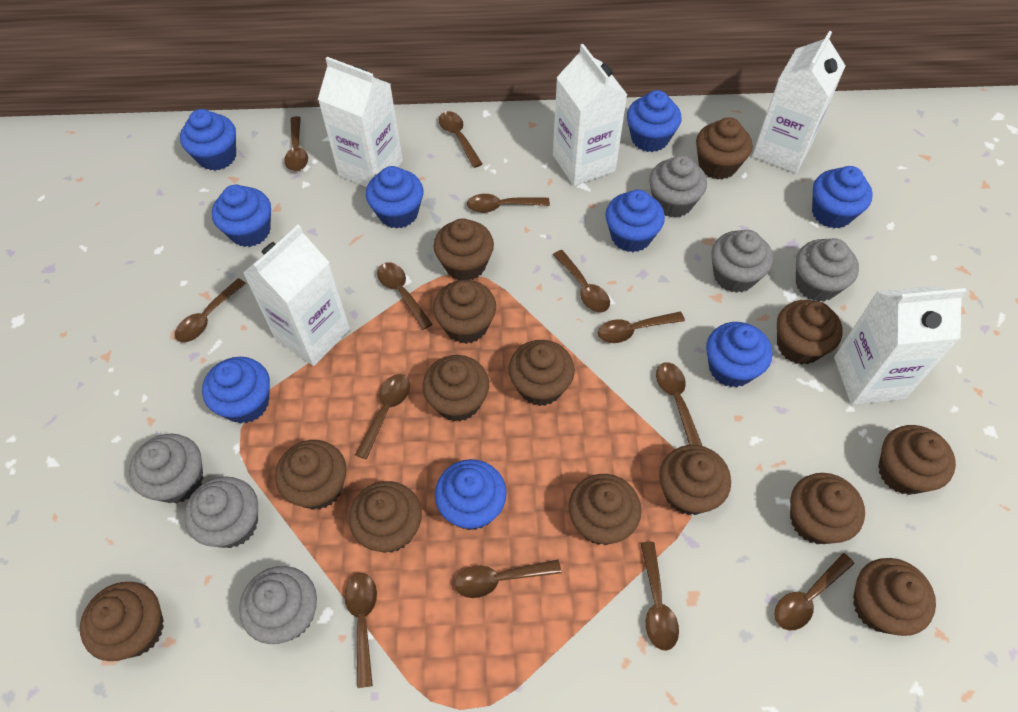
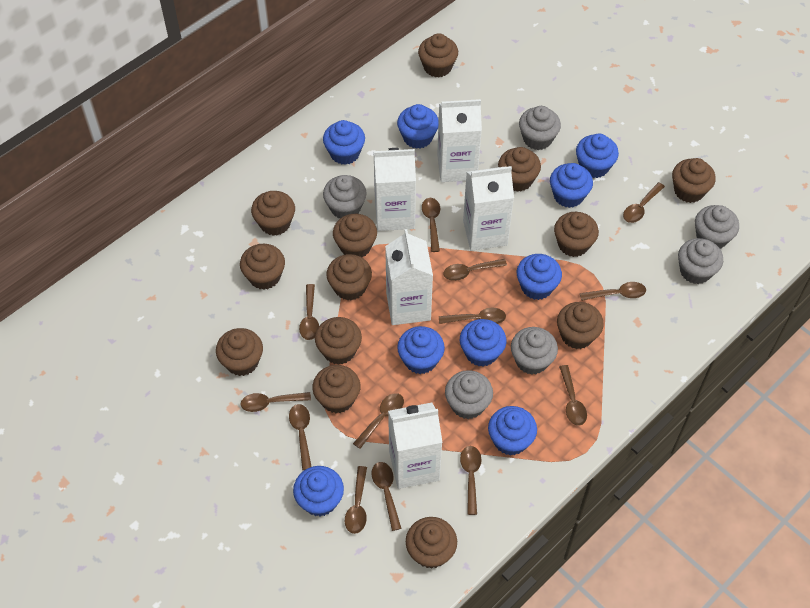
brown cupcake: 14 -> 13

